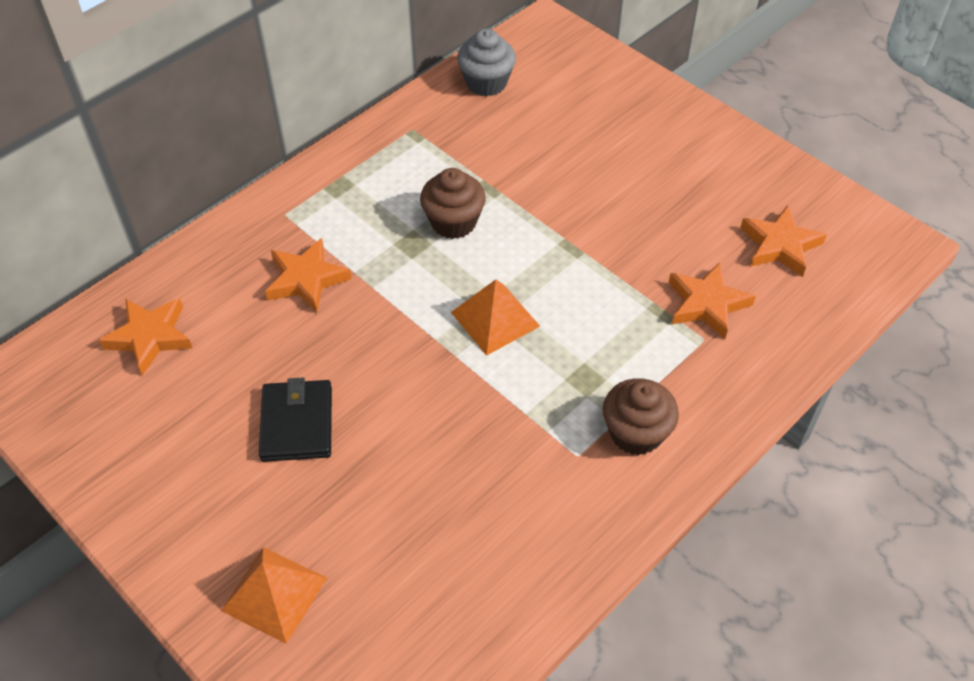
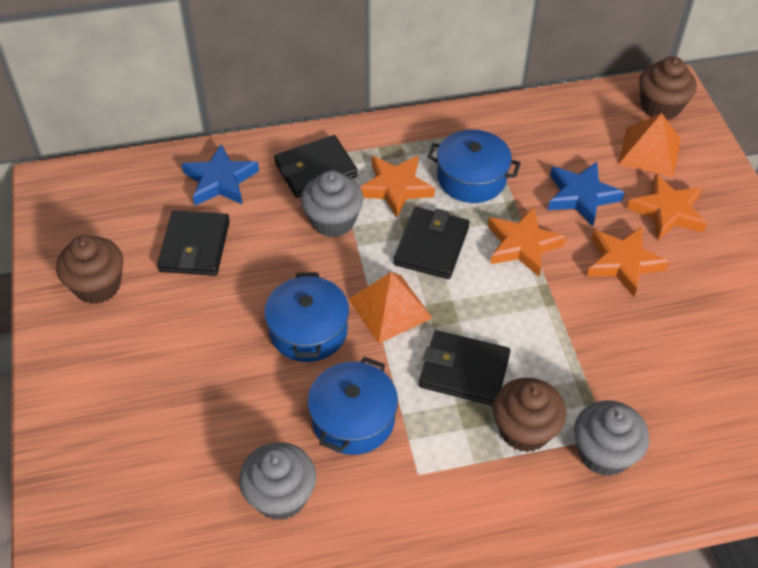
black wallet: 1 -> 4
blue pot: 0 -> 3
blue star: 0 -> 2
brown cupcake: 2 -> 3
grey cupcake: 1 -> 3

